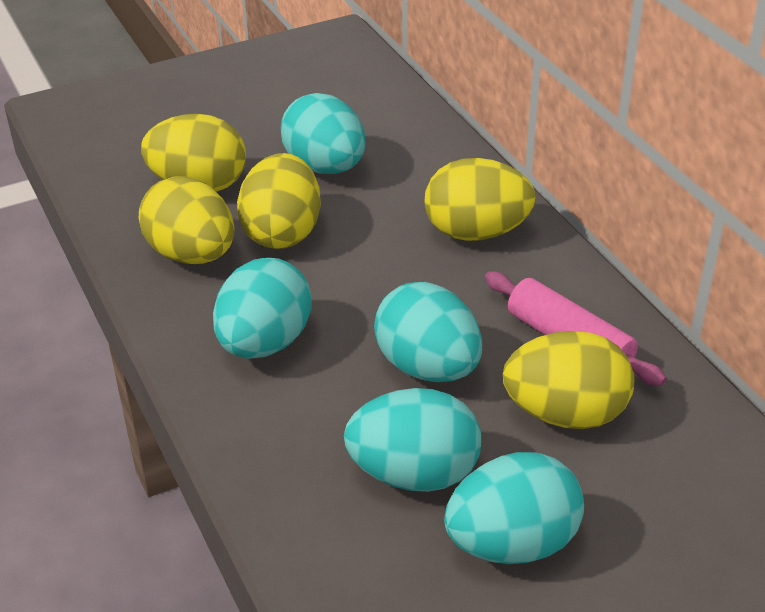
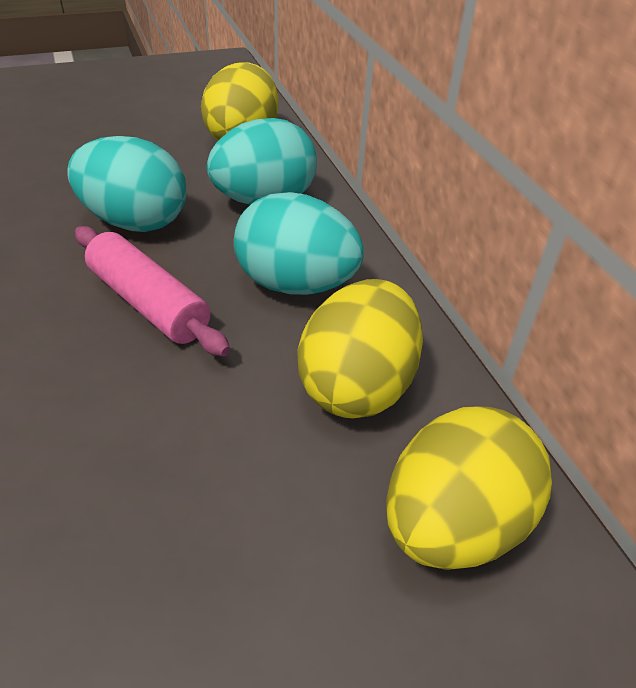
turquoise egg: 5 -> 3
yellow egg: 5 -> 3

